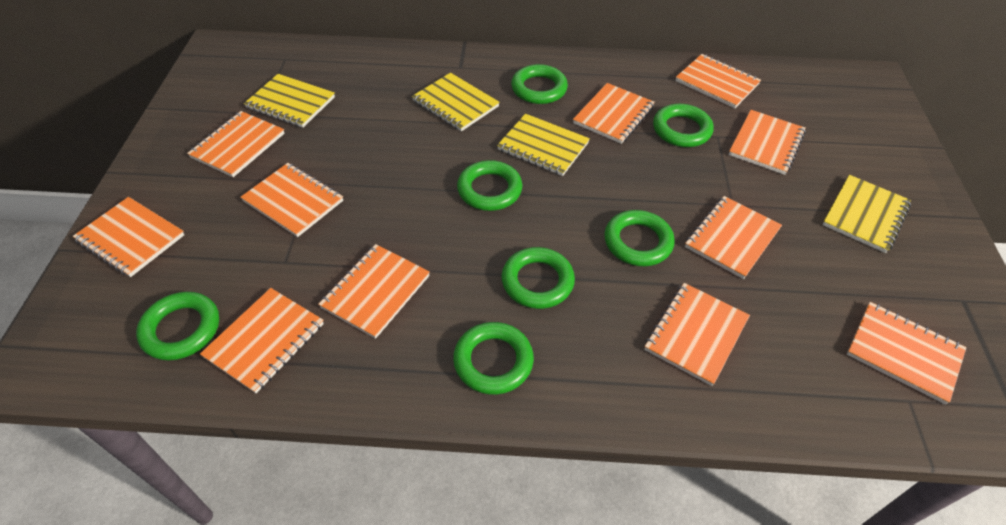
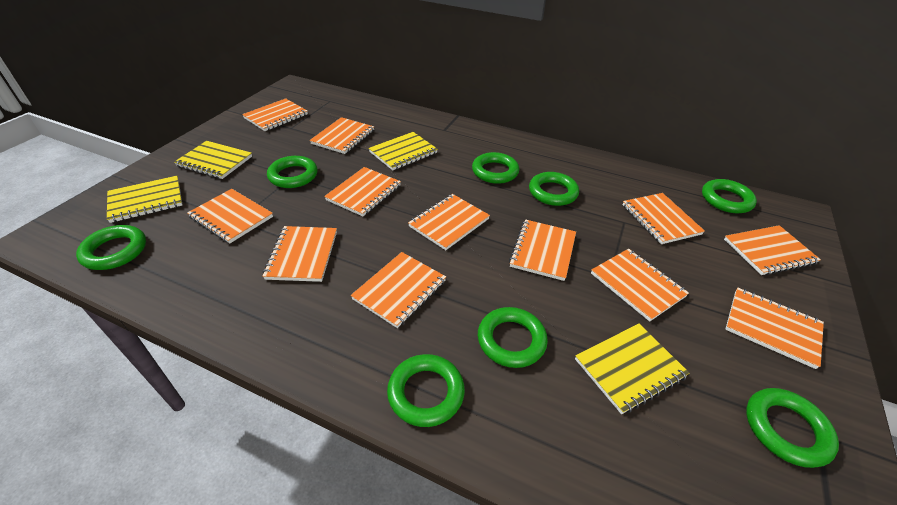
green ring: 7 -> 8
orange notebook: 11 -> 12

